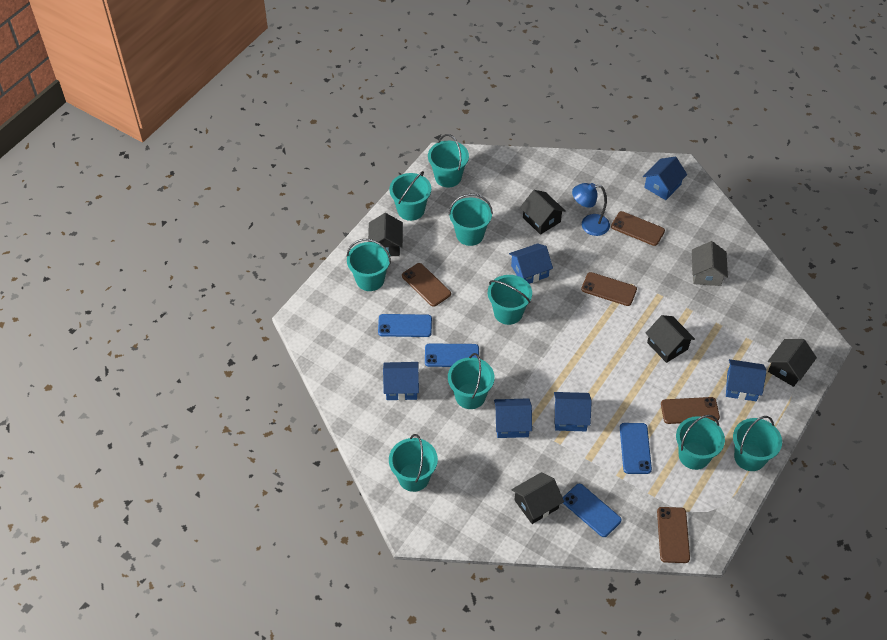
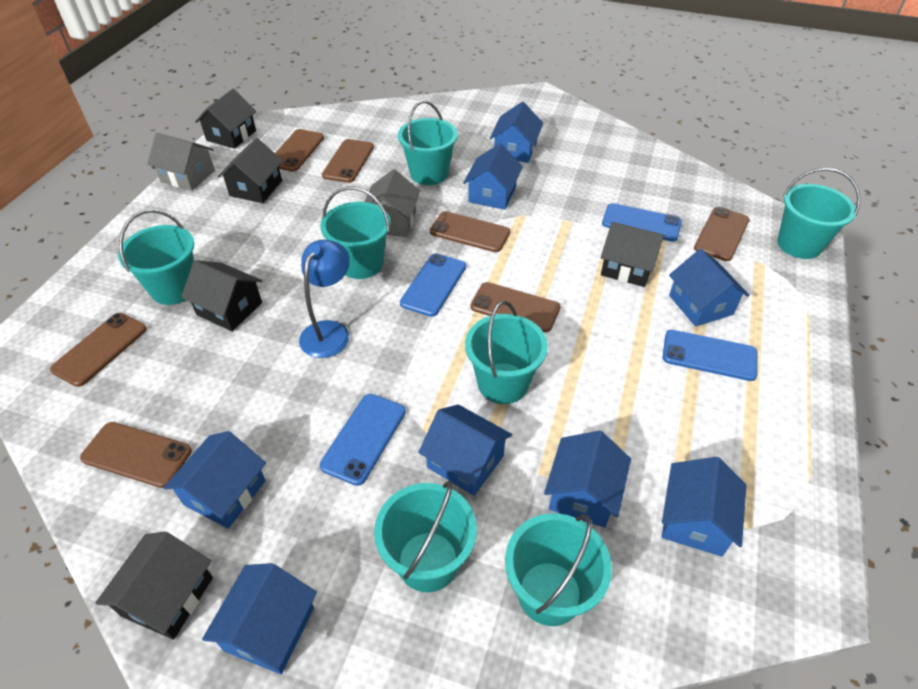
blue house: 6 -> 8
brown phone: 5 -> 7
grey house: 1 -> 2
turquoise bucket: 9 -> 7

